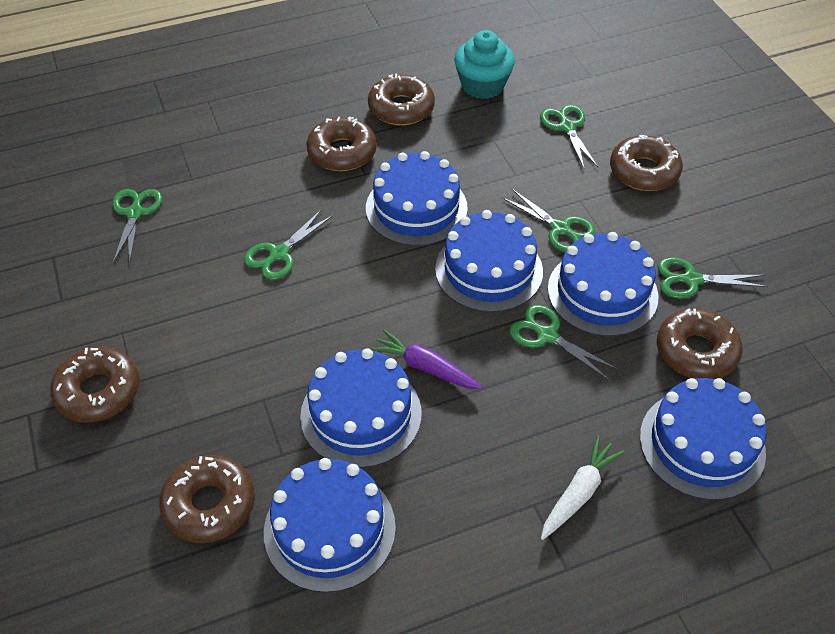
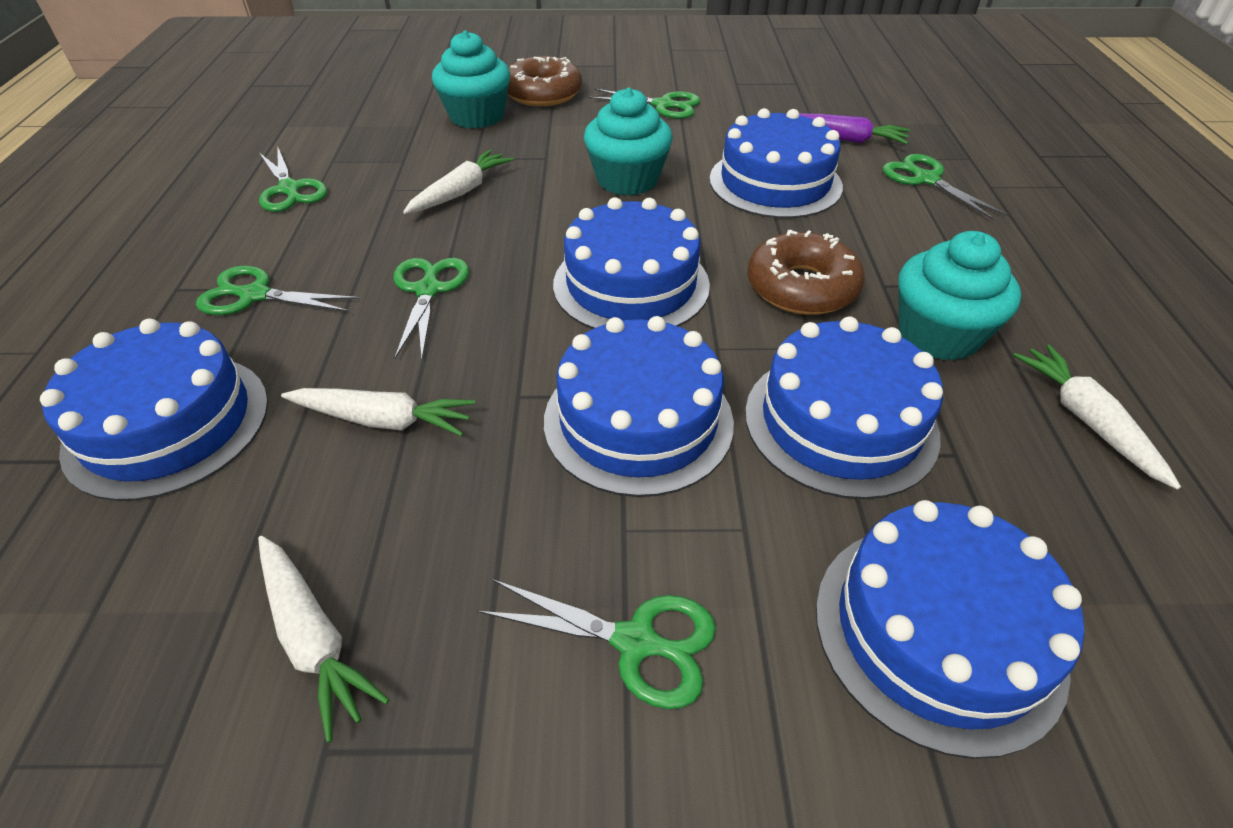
brown donut: 6 -> 2
turquoise cupcake: 1 -> 3
white carrot: 1 -> 4

